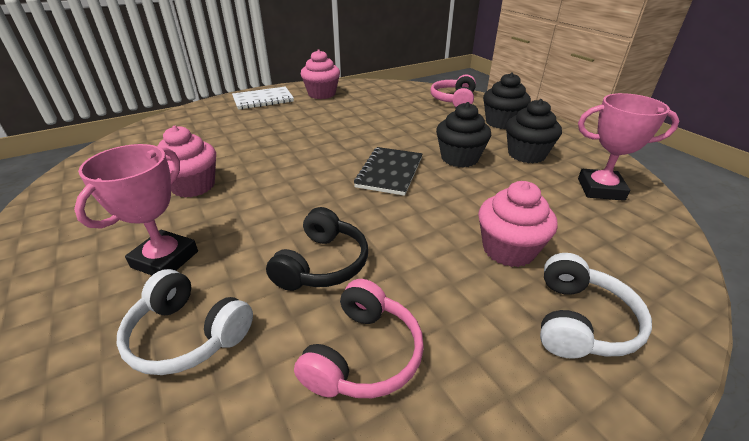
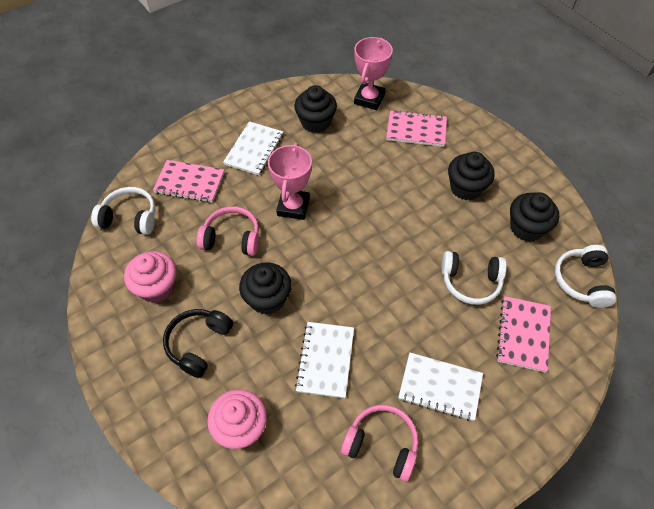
black cupcake: 3 -> 4
black notebook: 1 -> 0
pink cupcake: 3 -> 2
pink notebook: 0 -> 3
white headphones: 2 -> 3
white notebook: 1 -> 3

